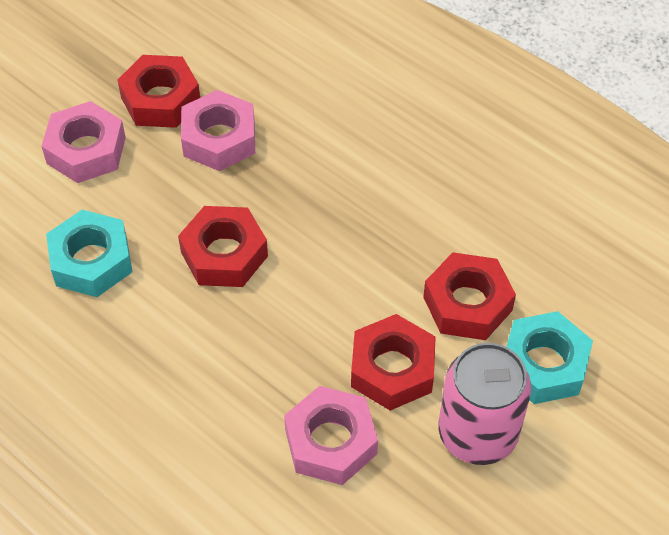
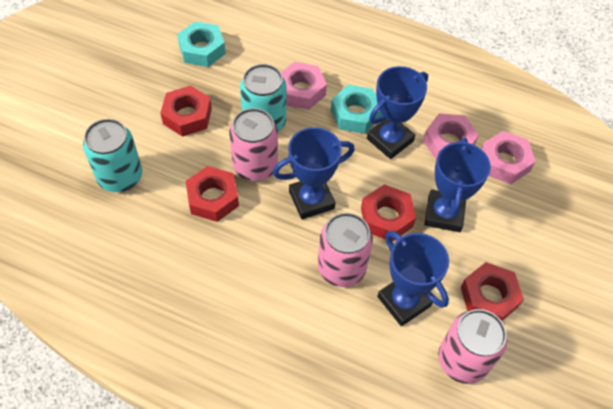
blue trophy: 0 -> 4
pink can: 1 -> 3
turquoise can: 0 -> 2

